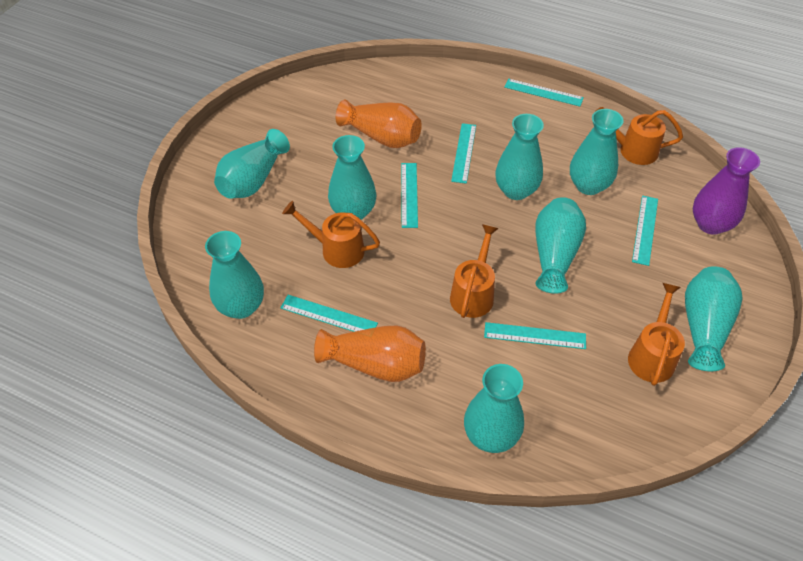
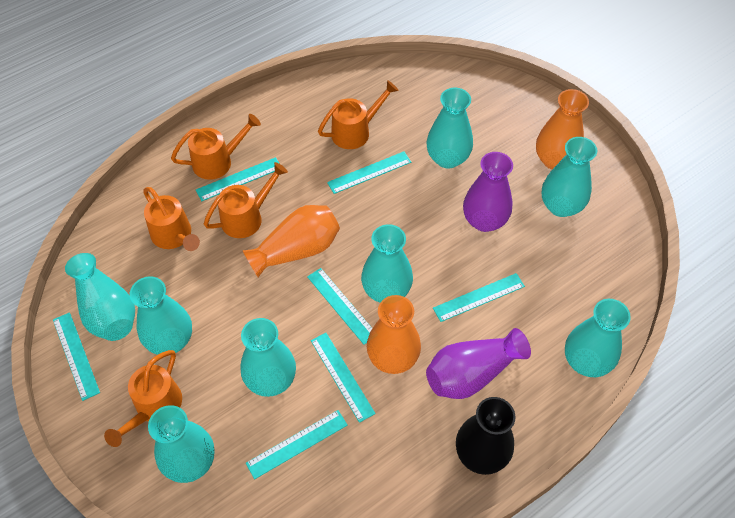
black vase: 0 -> 1
orange vase: 2 -> 3
orange watering can: 4 -> 5
purple vase: 1 -> 2
turquoise ruler: 6 -> 7

